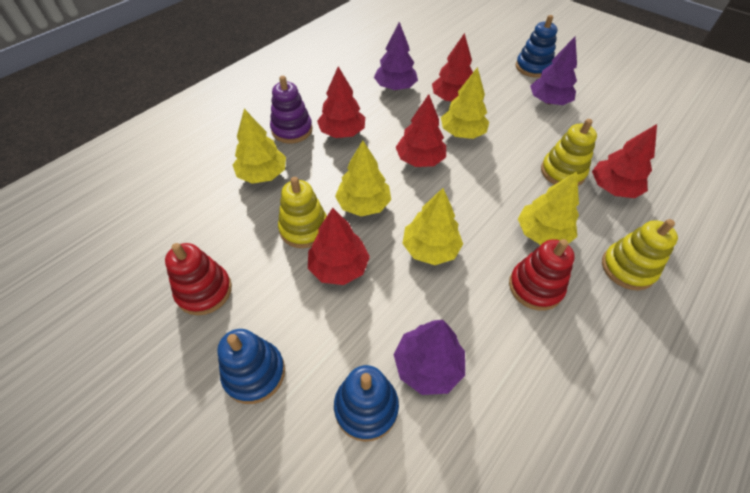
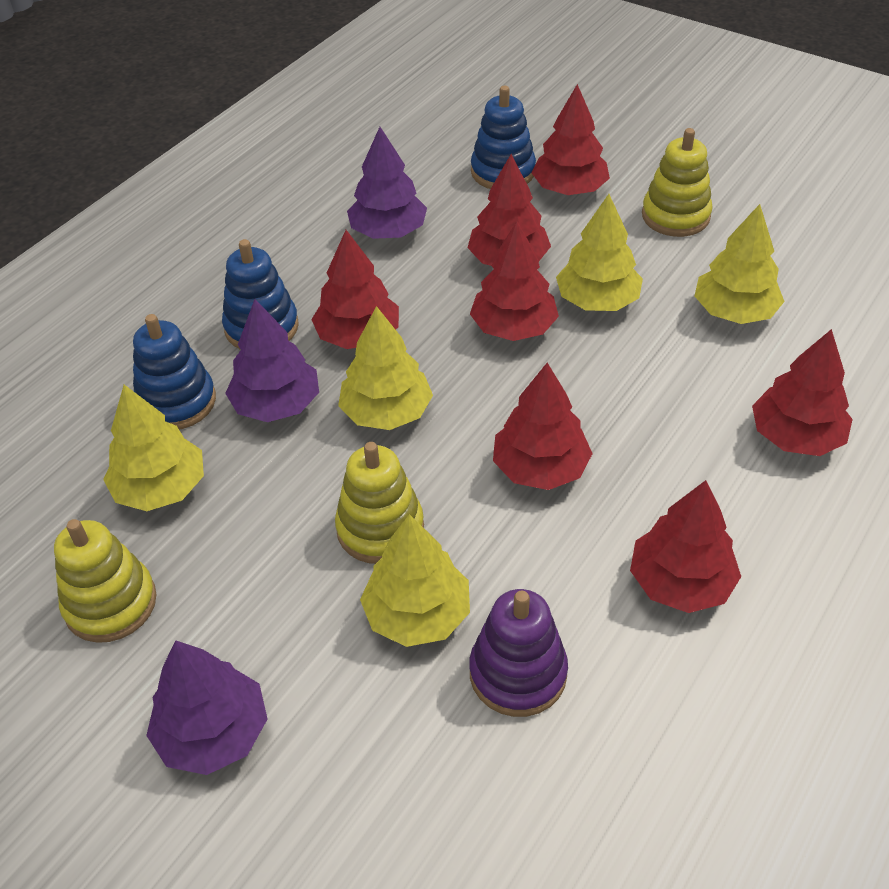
red stacking toy: 2 -> 0
red tree: 5 -> 7

